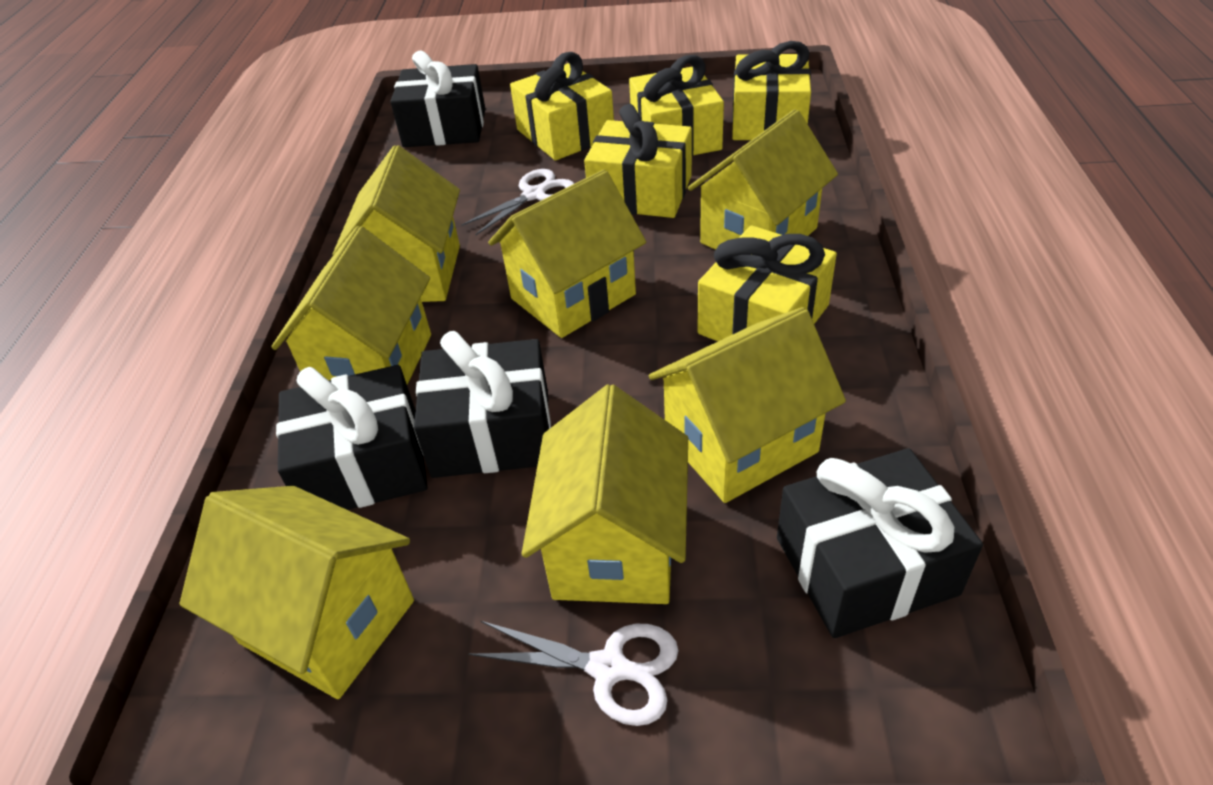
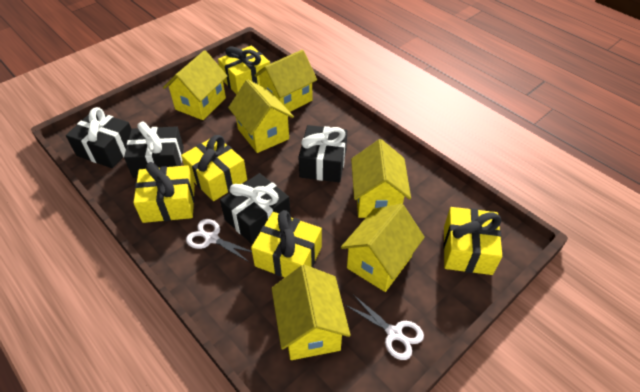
yellow house: 7 -> 6

